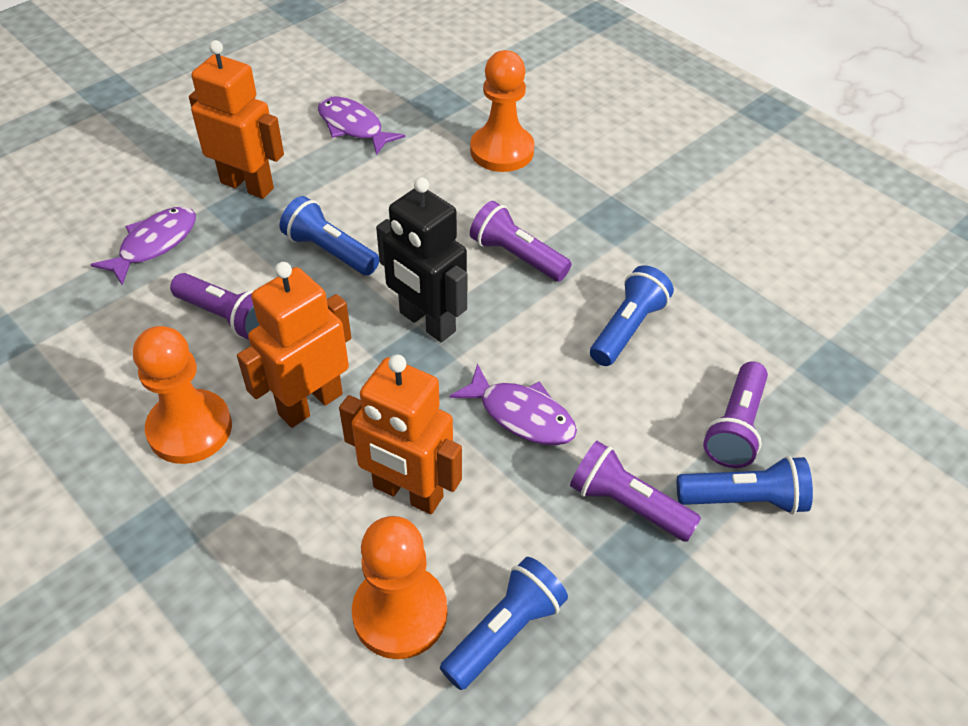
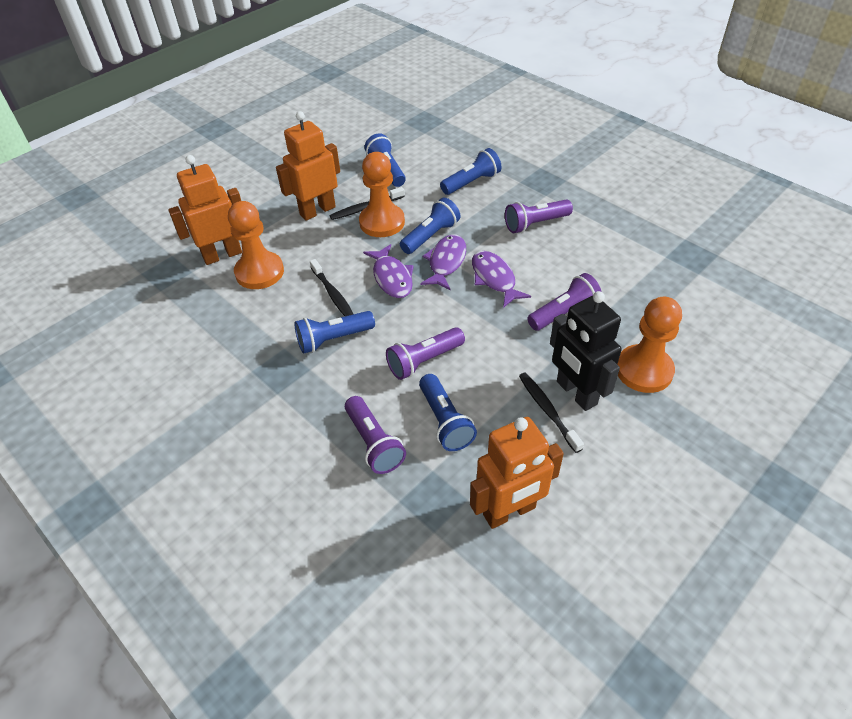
black toothbrush: 0 -> 3
blue flashlight: 4 -> 5

